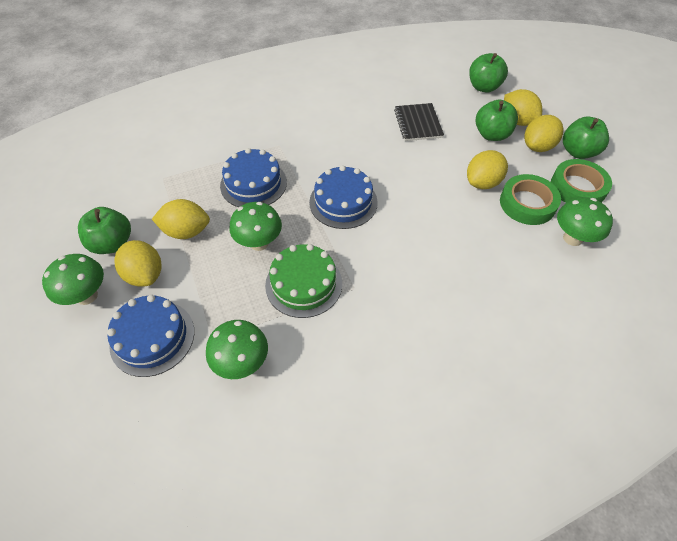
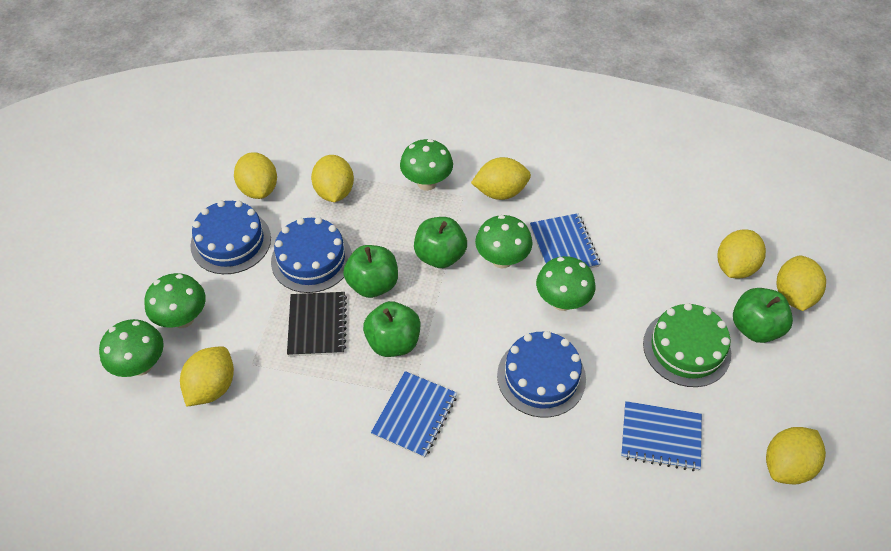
blue notebook: 0 -> 3
green mushroom: 4 -> 5
green tape: 2 -> 0
yellow lemon: 5 -> 7

